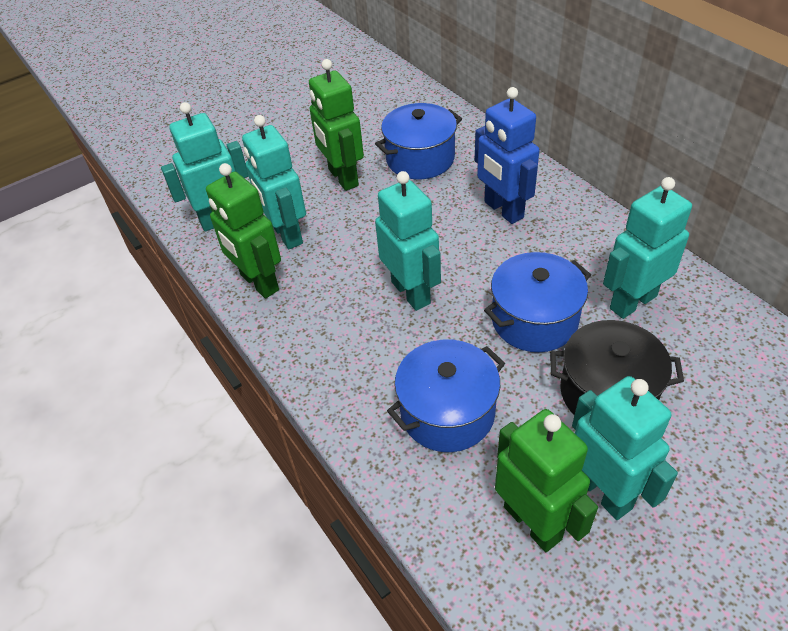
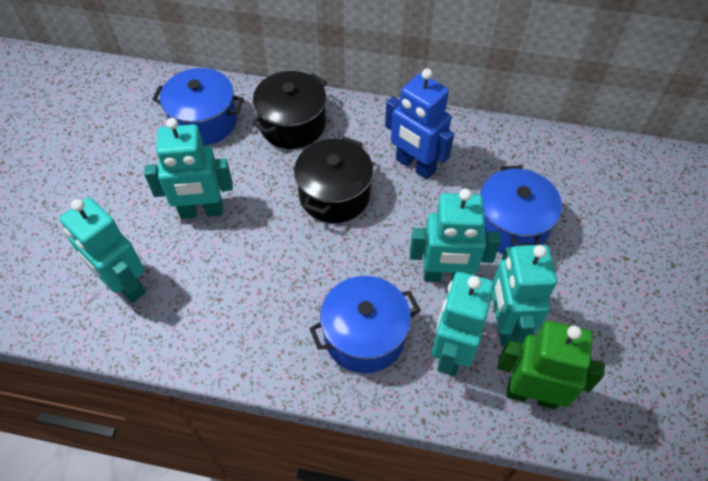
black pot: 1 -> 2
green robot: 3 -> 1

